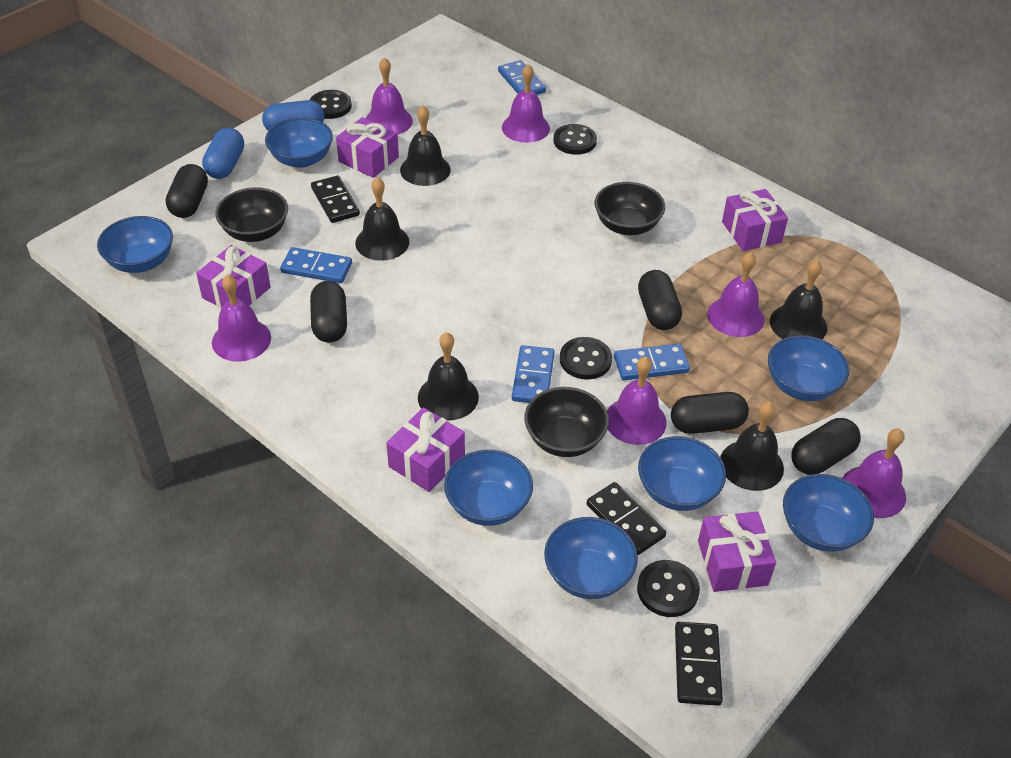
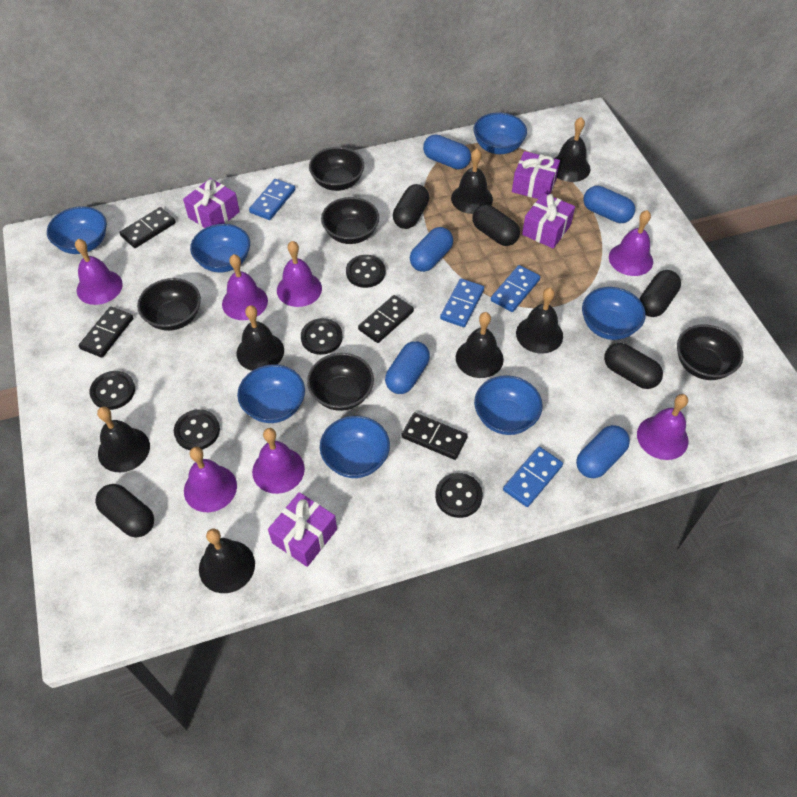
black bell: 5 -> 7
black bowl: 3 -> 5
black button: 4 -> 5
black domino: 3 -> 4
blue capsule: 2 -> 5
purple bell: 6 -> 7
purple gift: 5 -> 4

